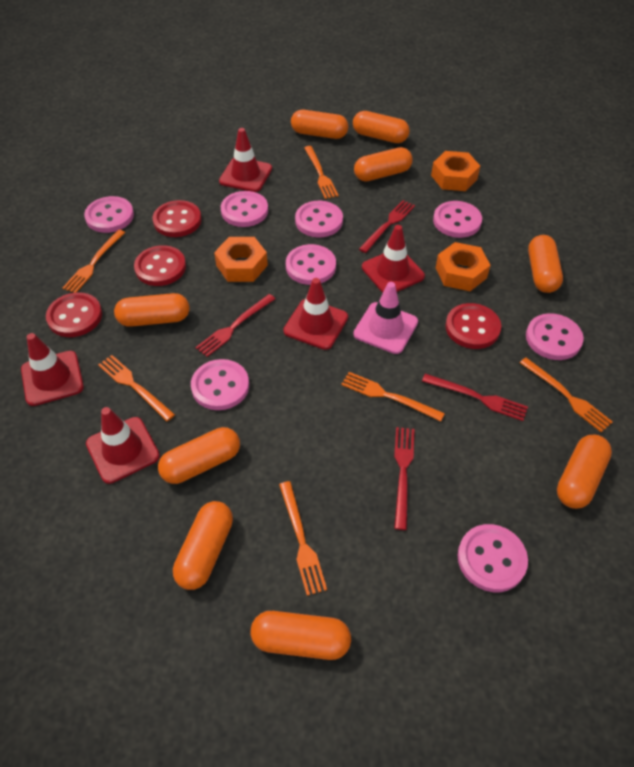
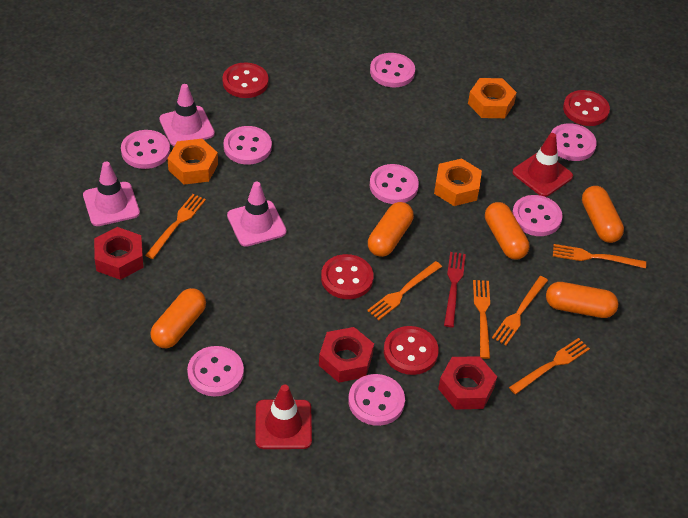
orange capsule: 9 -> 5
pink traffic cone: 1 -> 3
red fork: 4 -> 1
red nut: 0 -> 3
red traffic cone: 5 -> 2

